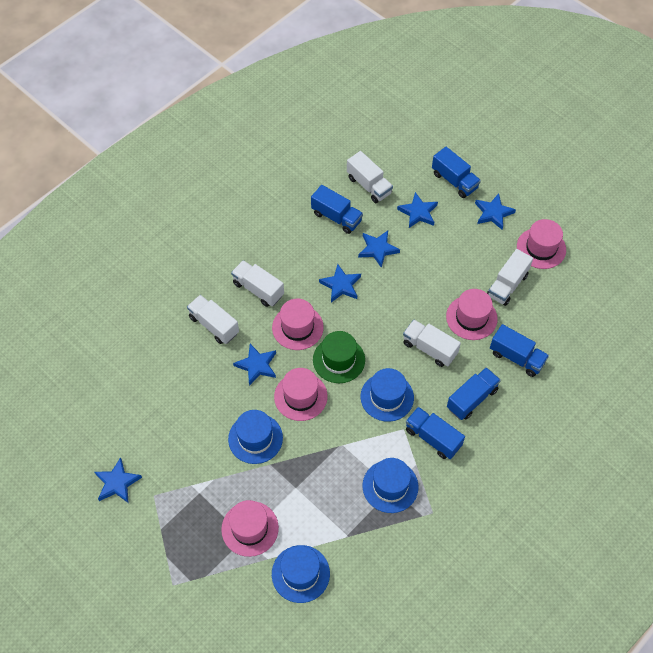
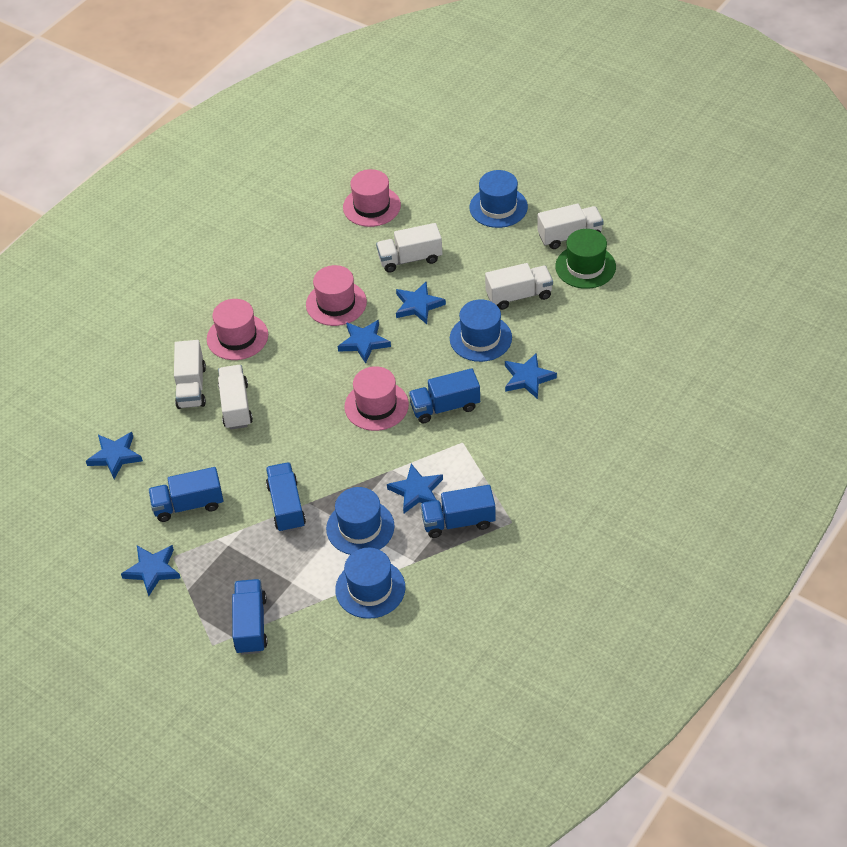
pink hat: 5 -> 4

